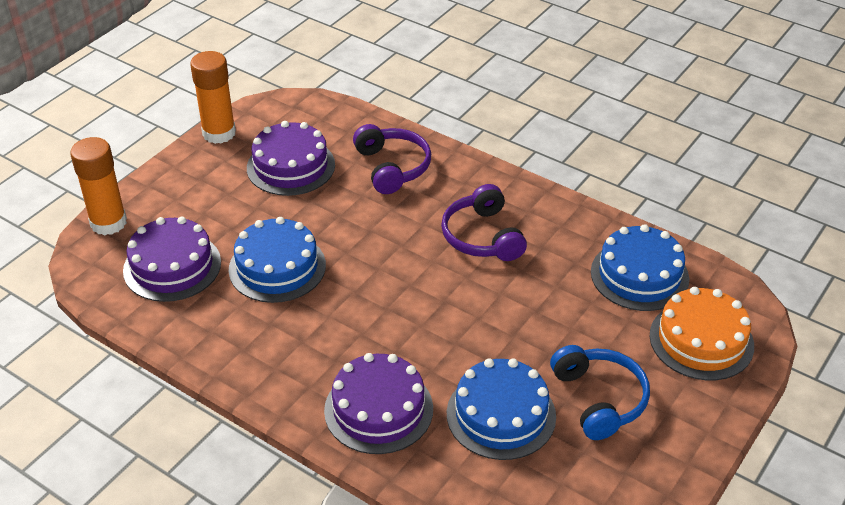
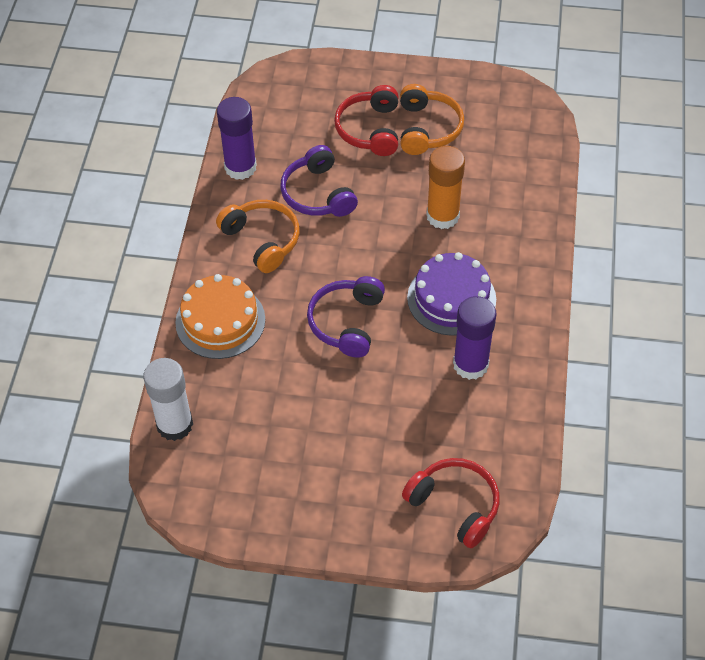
blue cake: 3 -> 0
blue headphones: 1 -> 0
orange glue stick: 2 -> 1
orange headphones: 0 -> 2
purple cake: 3 -> 1
purple glue stick: 0 -> 2
red headphones: 0 -> 2
white glue stick: 0 -> 1

